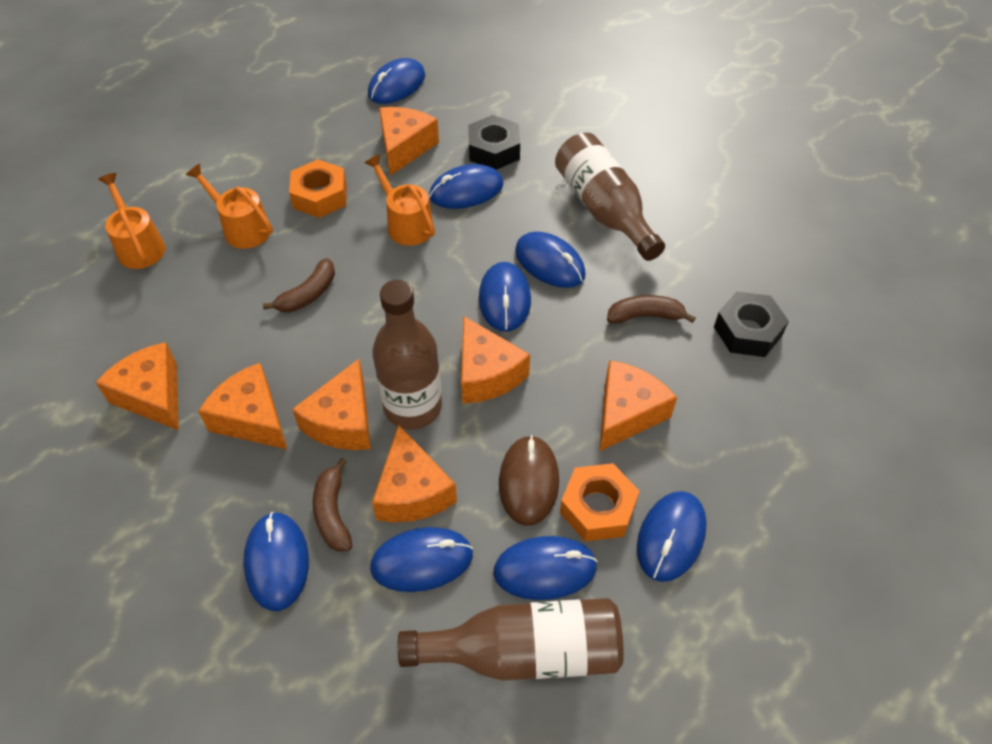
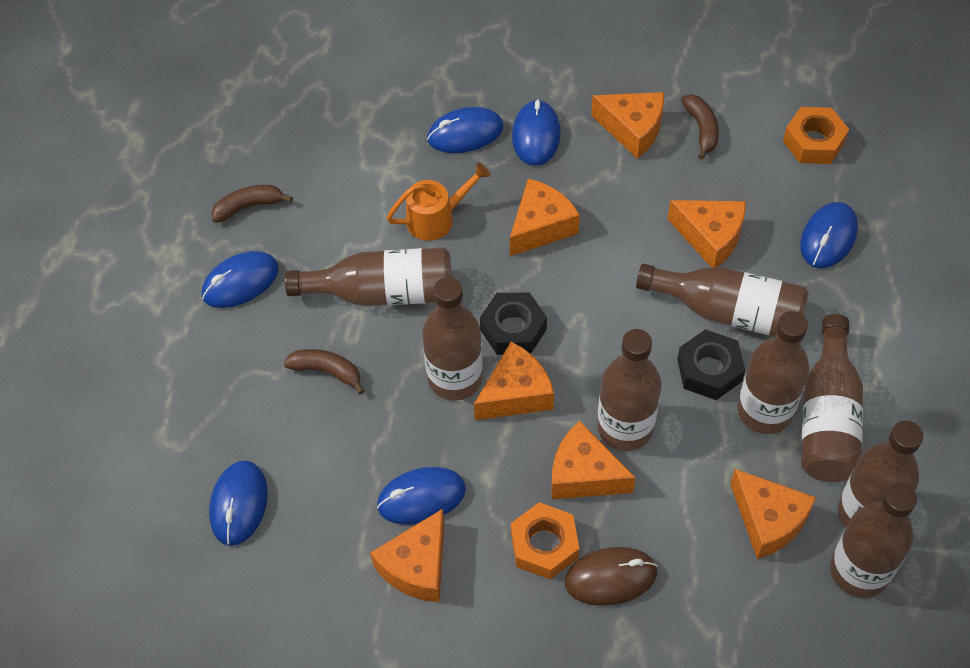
blue mouse: 8 -> 6
brown bottle: 3 -> 8
orange watering can: 3 -> 1

